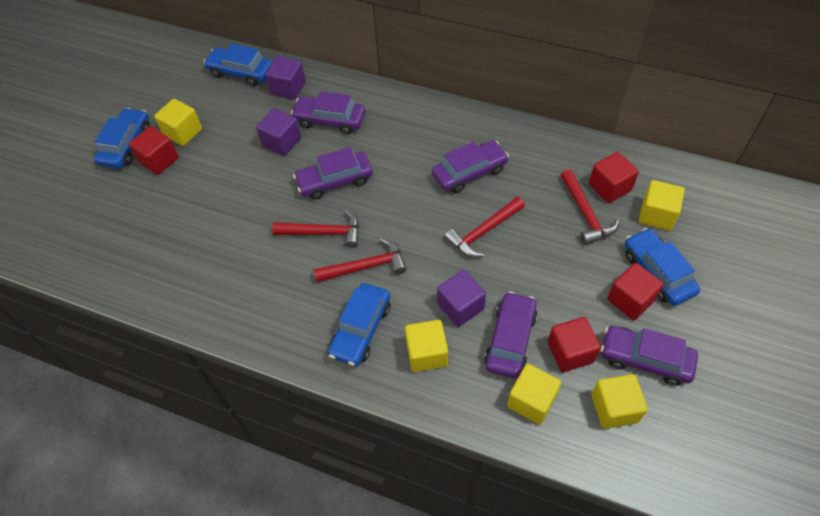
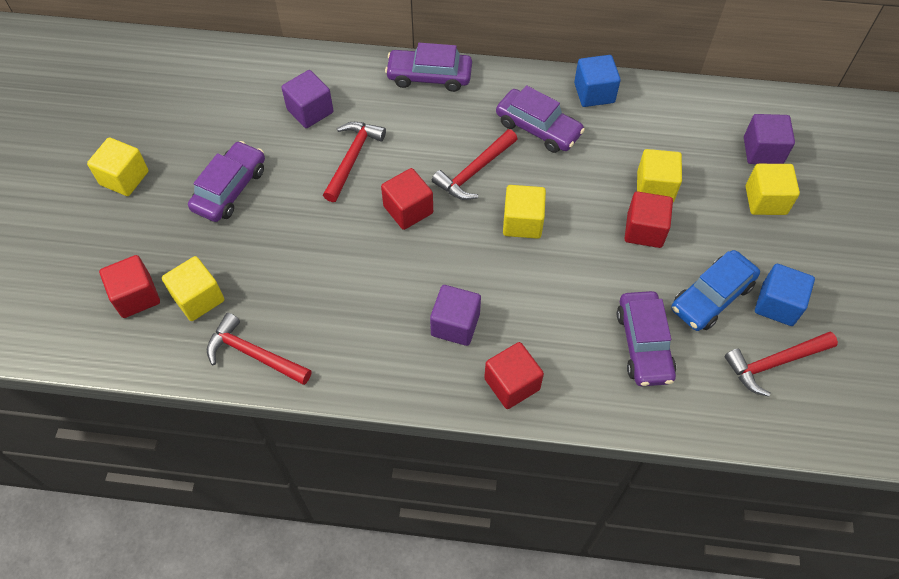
blue car: 4 -> 1
blue cube: 0 -> 2
purple car: 5 -> 4

